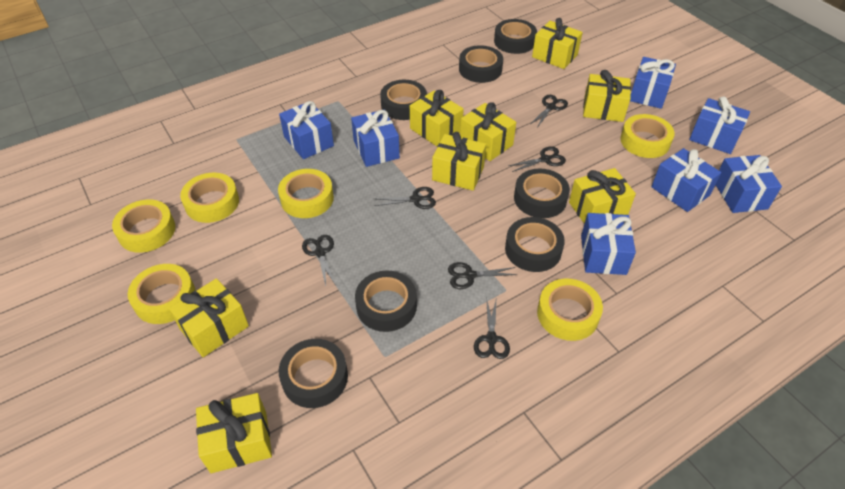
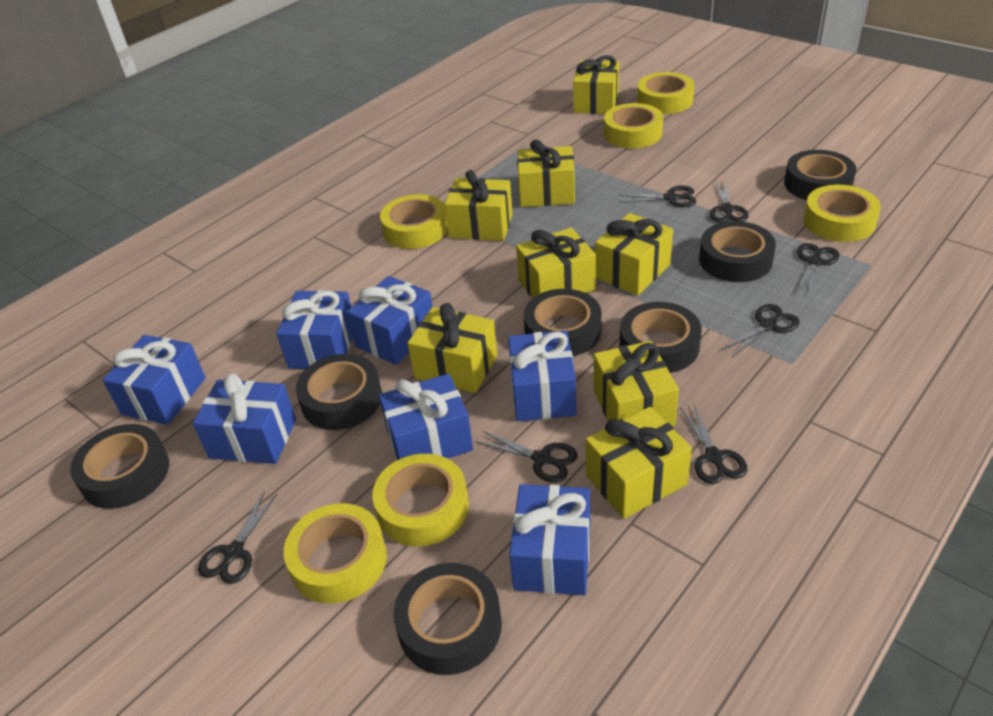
black scissors: 6 -> 7

